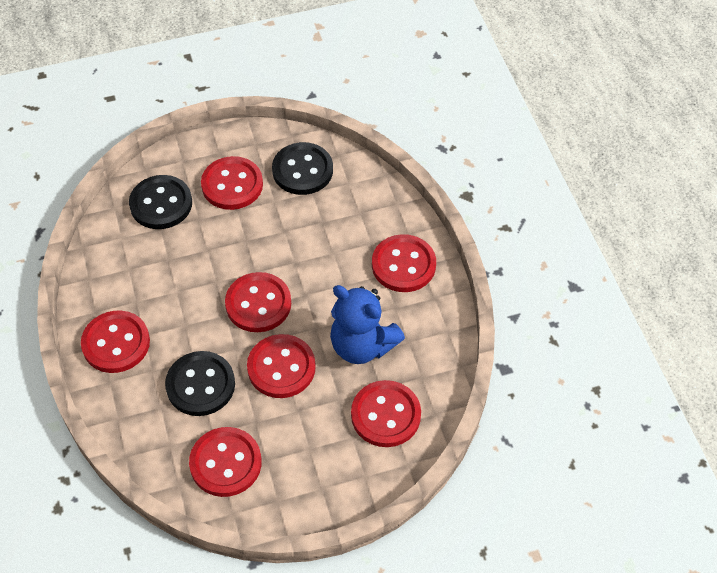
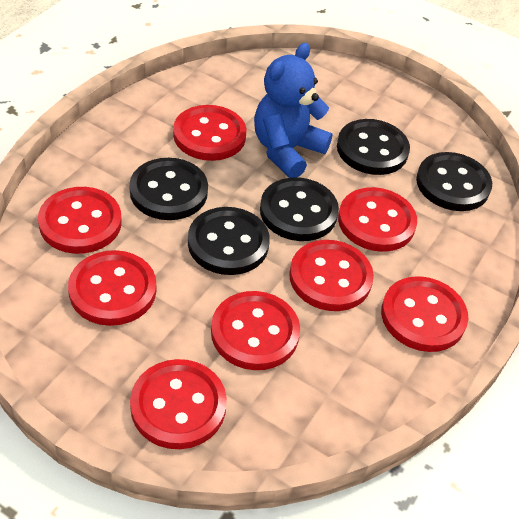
black button: 3 -> 5
red button: 7 -> 8

